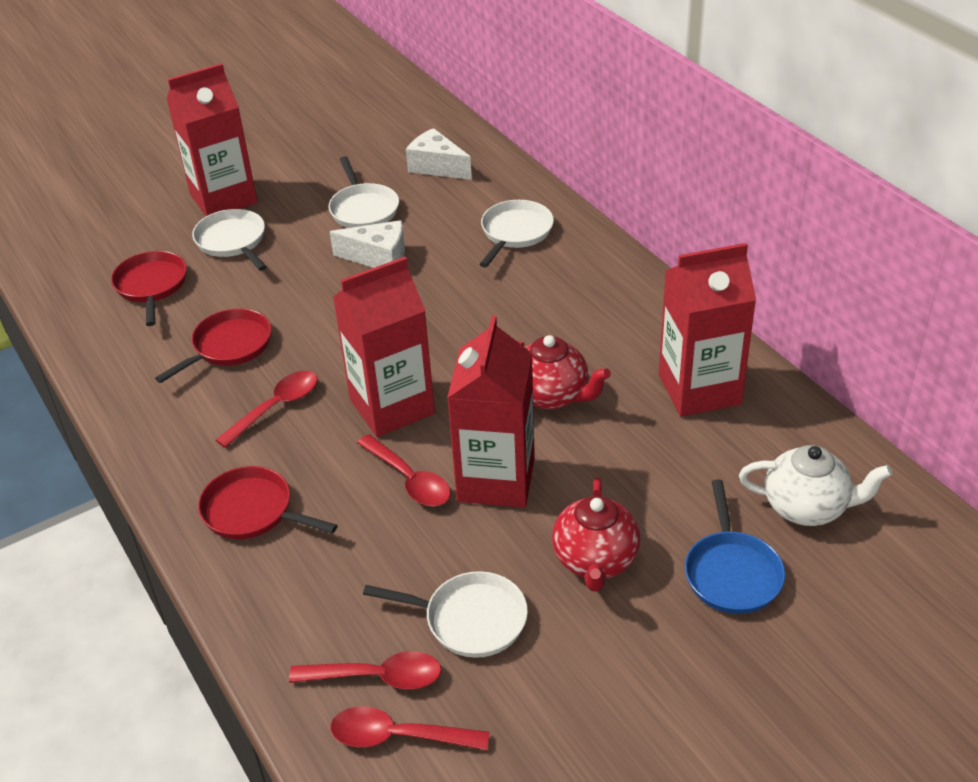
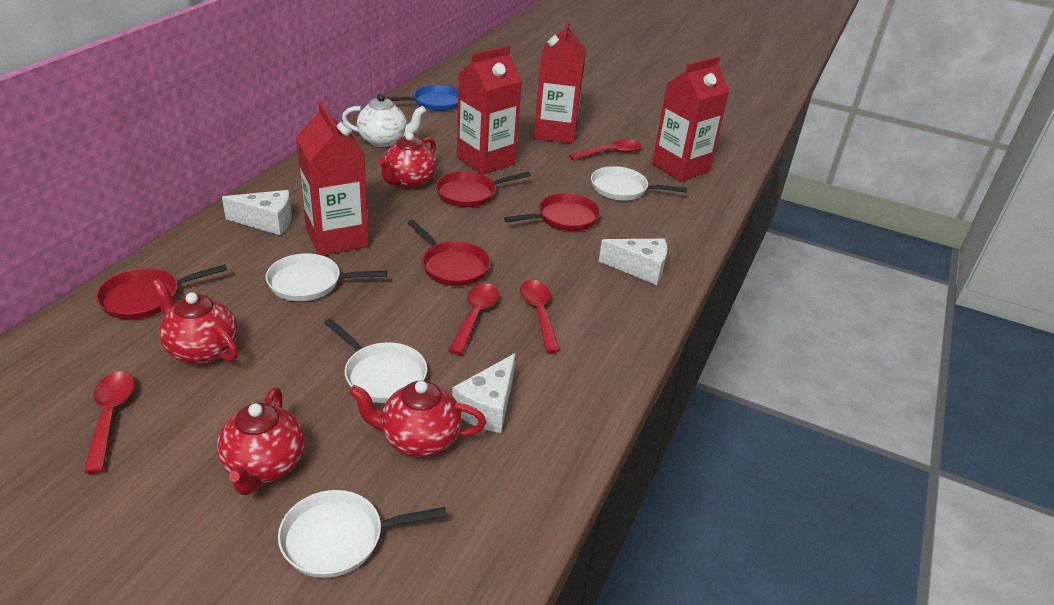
red pan: 3 -> 4
red teapot: 2 -> 4
white cheese: 2 -> 3

